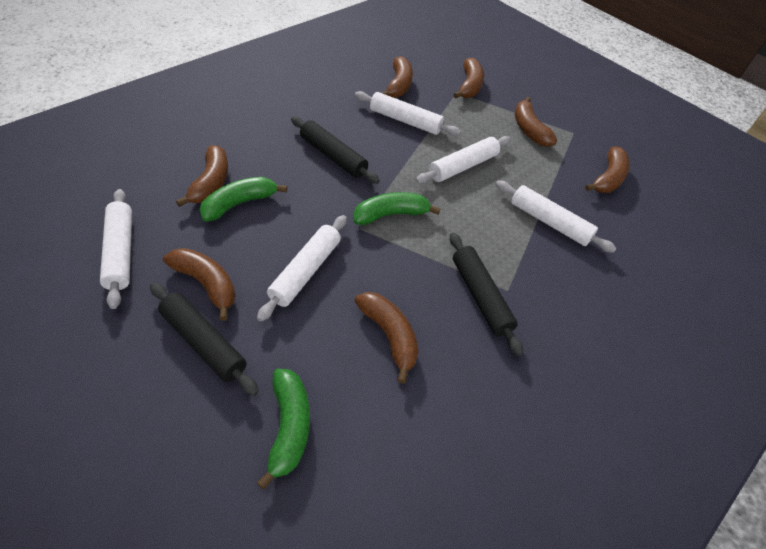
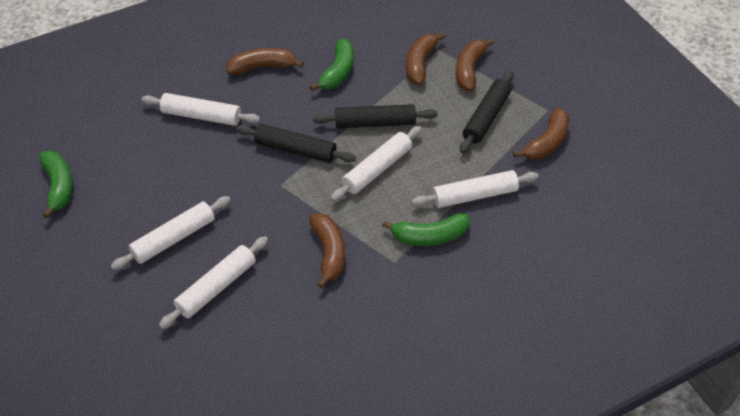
brown banana: 7 -> 5

